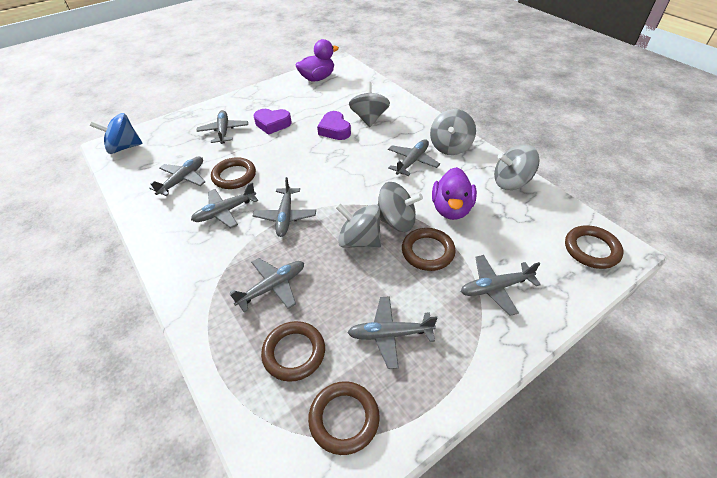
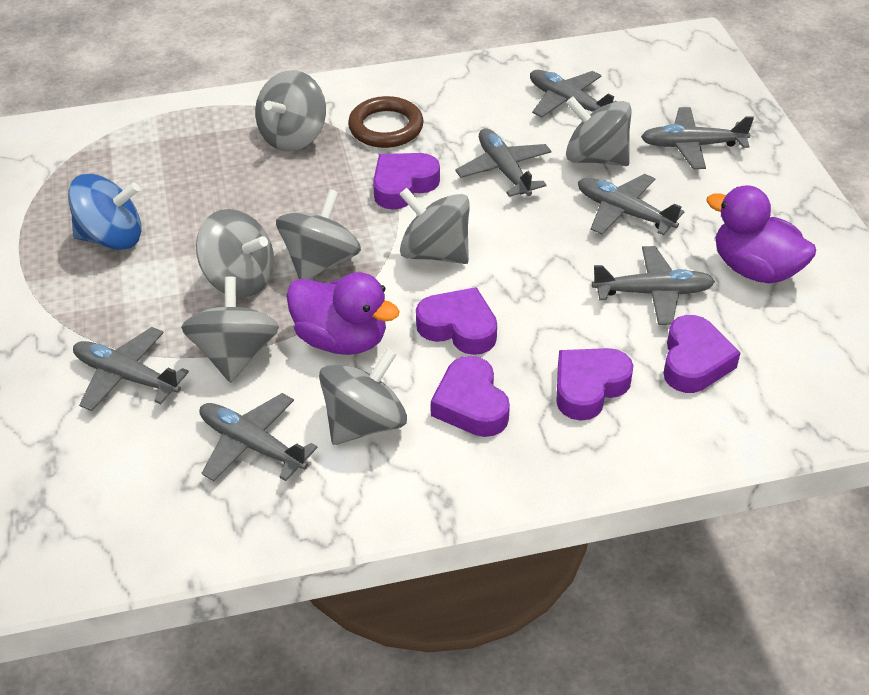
brown ring: 5 -> 1
grey plane: 8 -> 7
grey spinning top: 5 -> 7
purple heart: 2 -> 5

